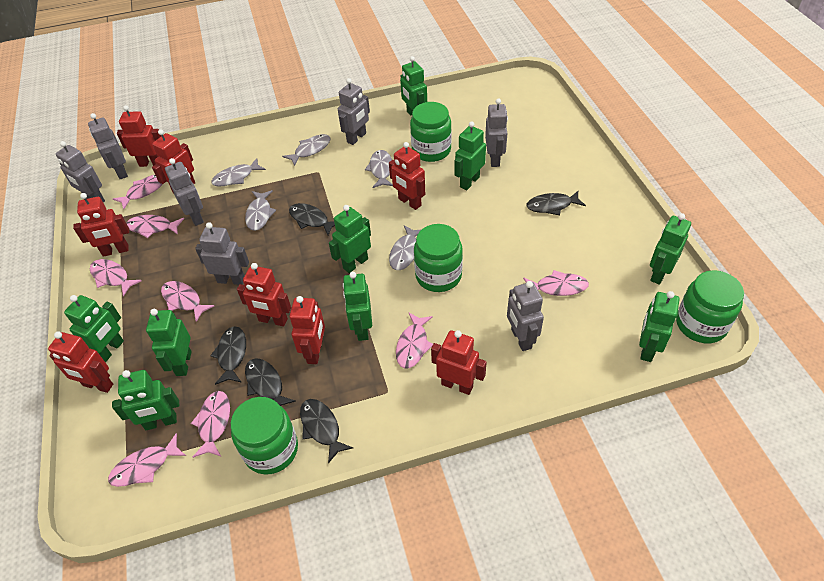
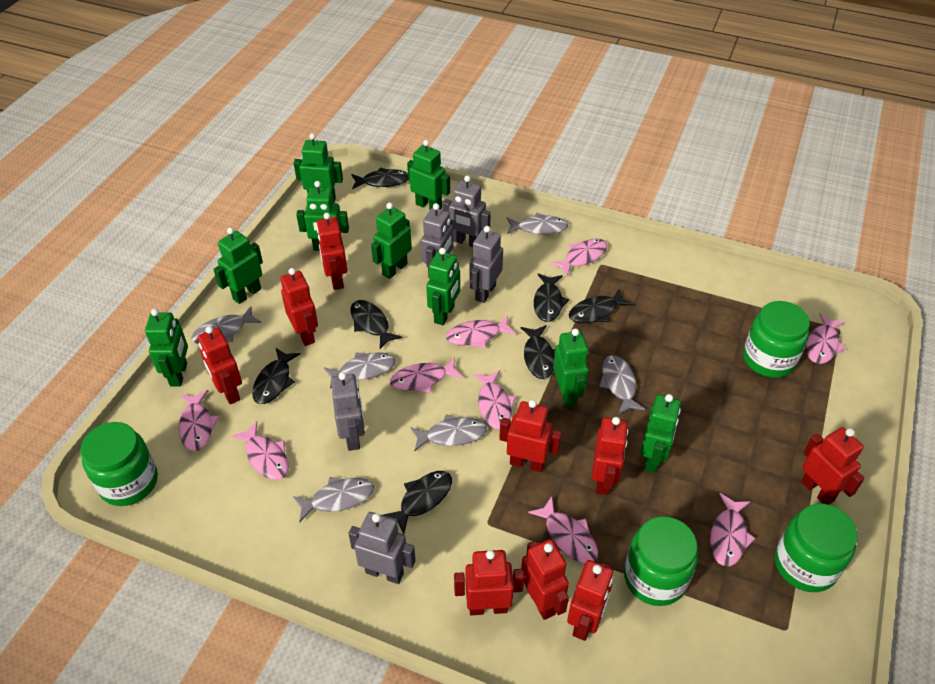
black fish: 5 -> 7
grey fish: 5 -> 6
grey robot: 7 -> 5
pink fish: 8 -> 9
red robot: 8 -> 9

